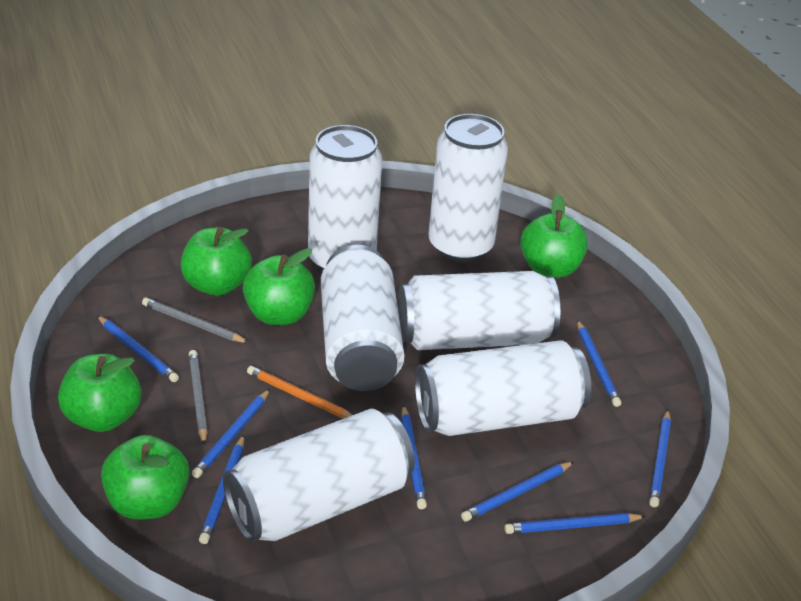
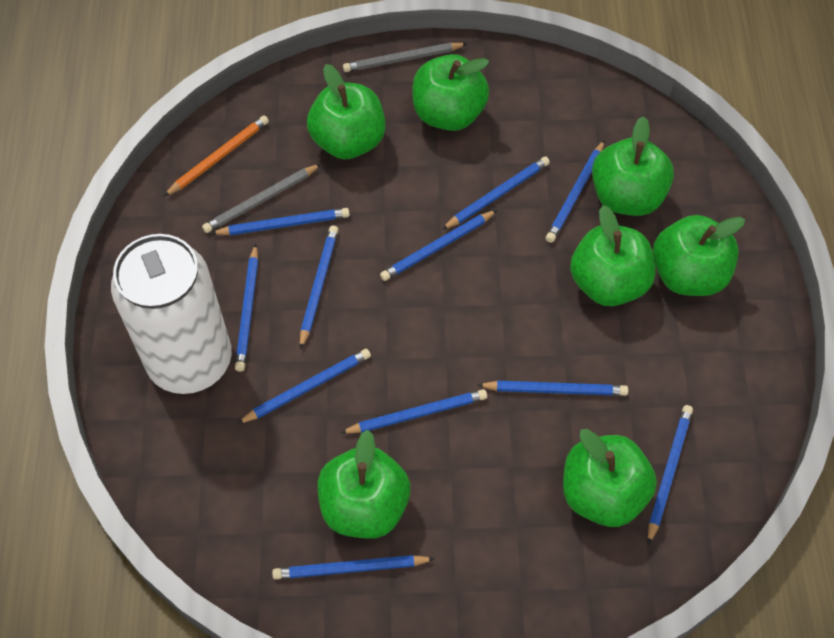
blue pencil: 8 -> 11
green apple: 5 -> 7
white can: 6 -> 1

